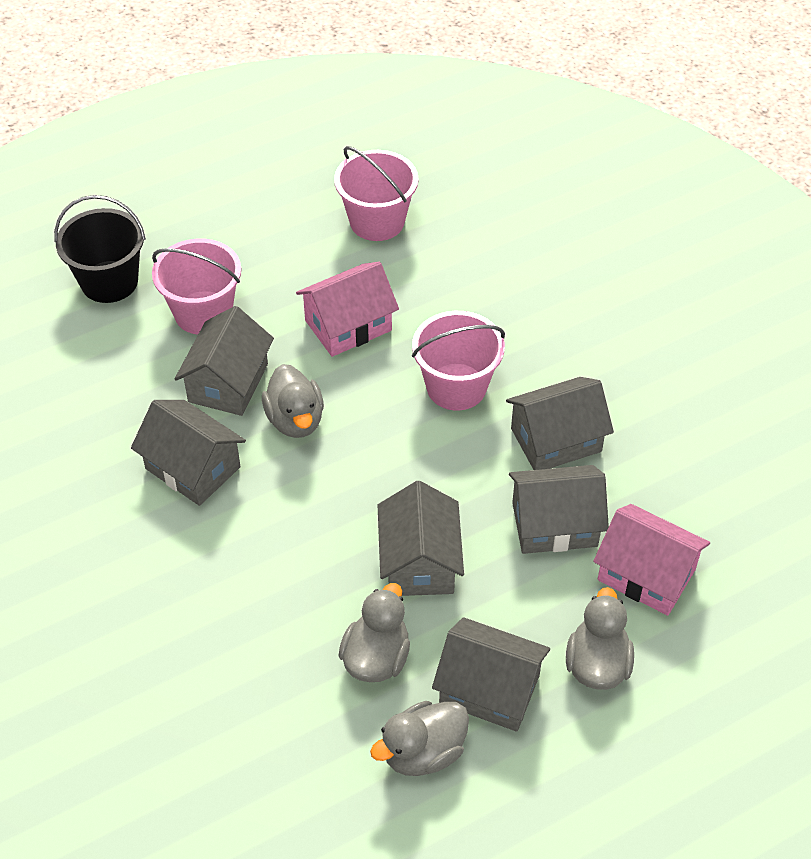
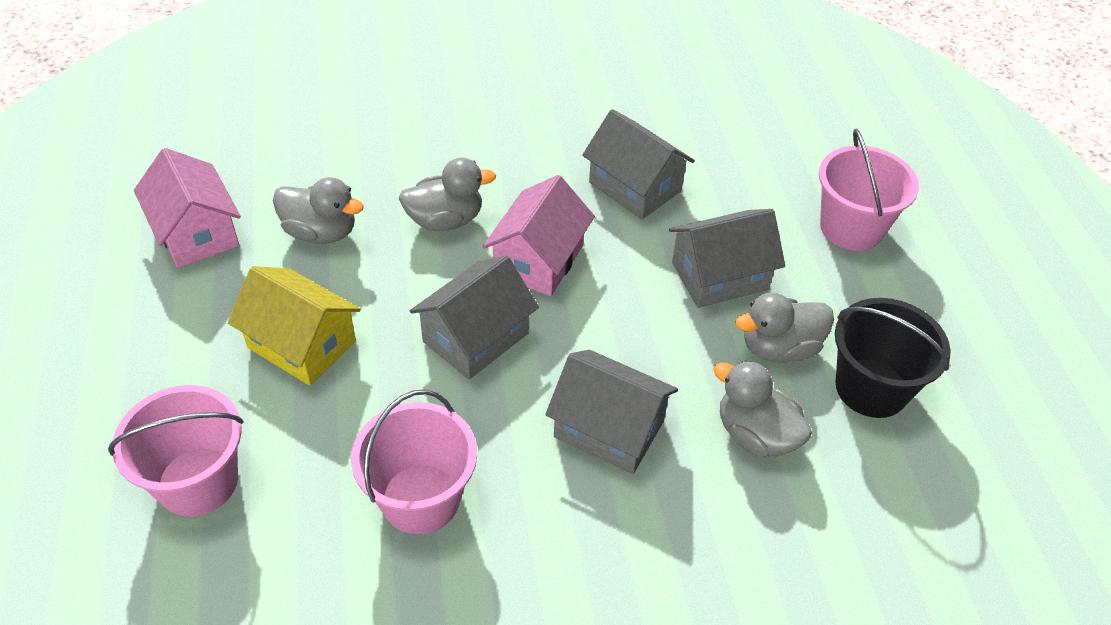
grey house: 6 -> 4
yellow house: 0 -> 1

